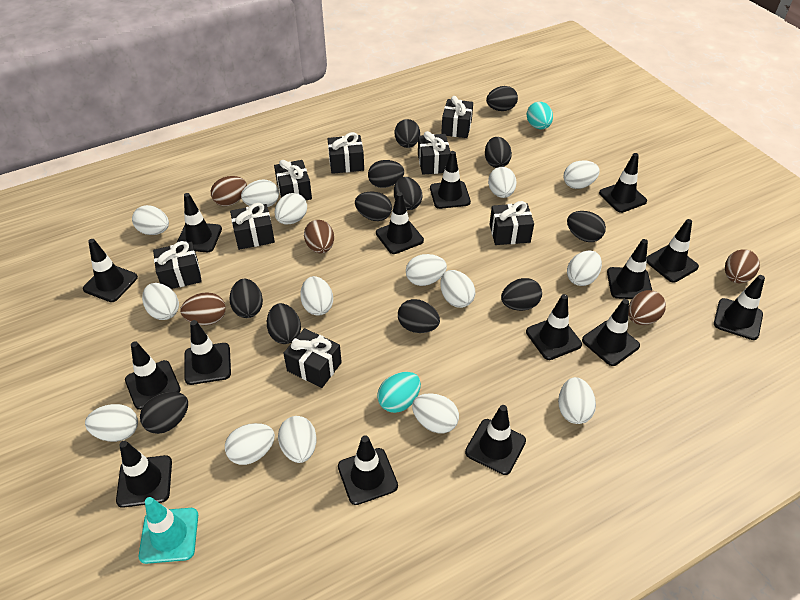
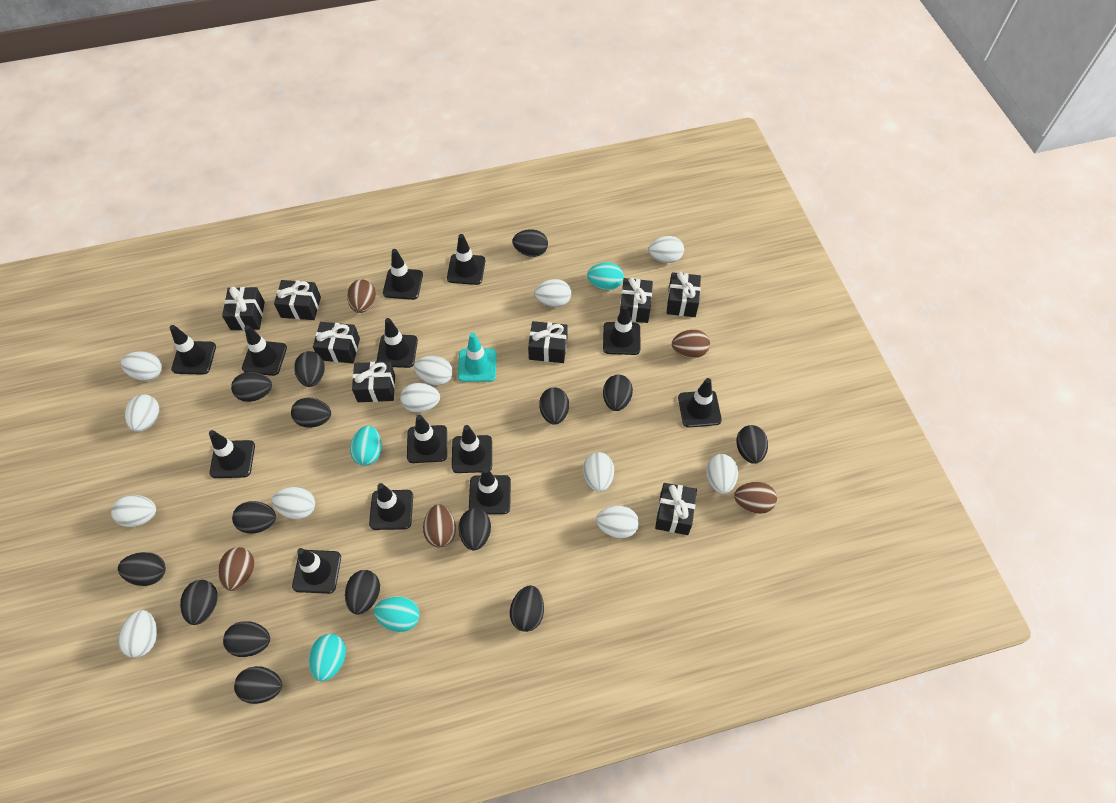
black egg: 12 -> 15
black traffic cone: 15 -> 13
turquoise egg: 2 -> 4
white egg: 15 -> 12

